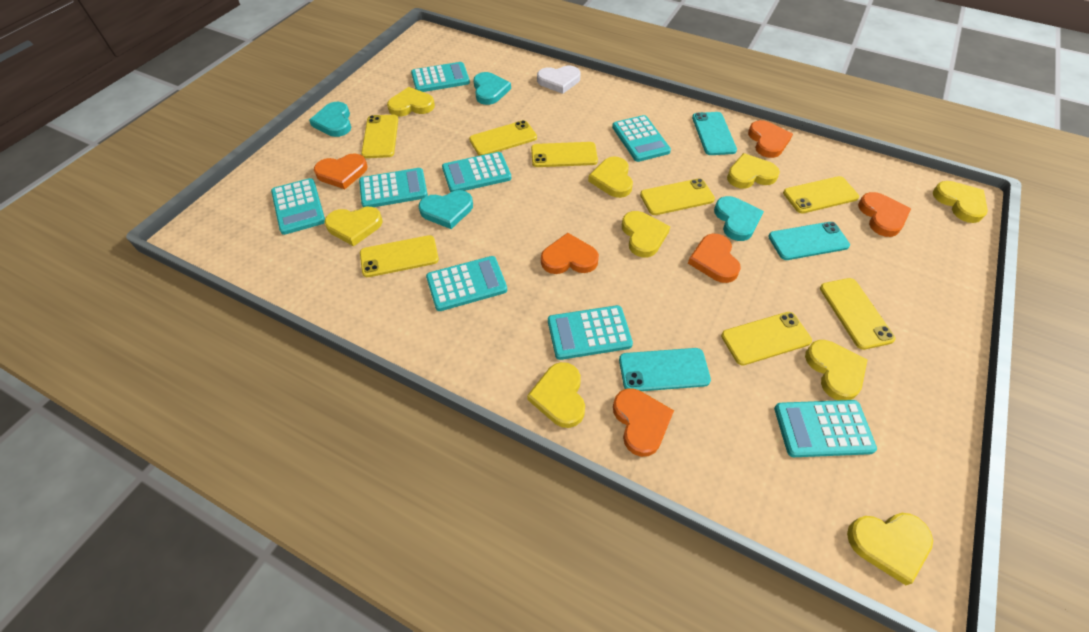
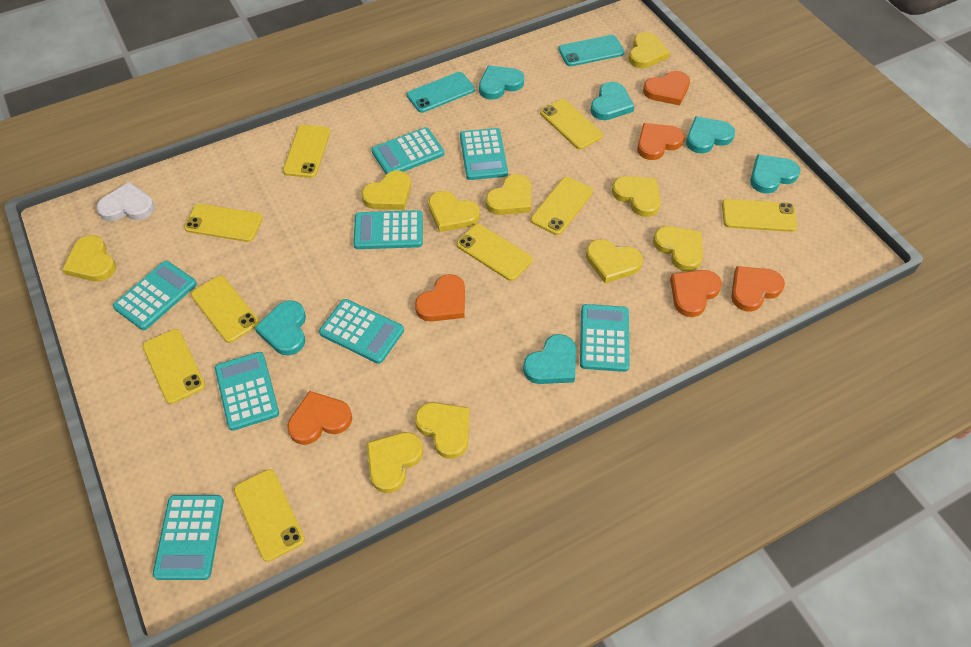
turquoise heart: 4 -> 6
turquoise phone: 3 -> 2
yellow heart: 9 -> 10
yellow phone: 8 -> 9

